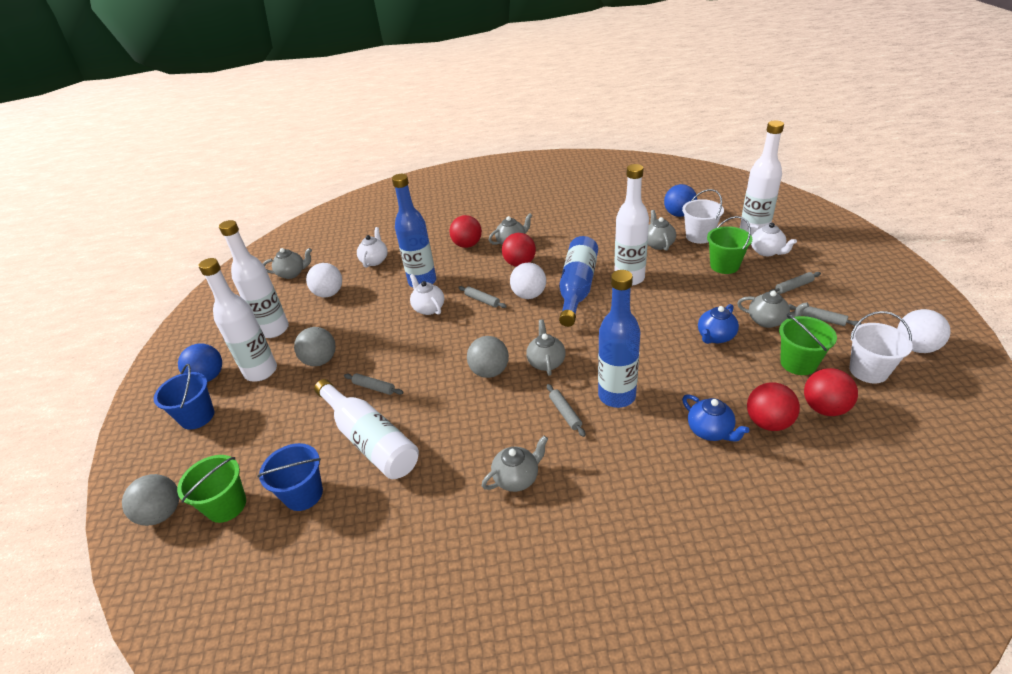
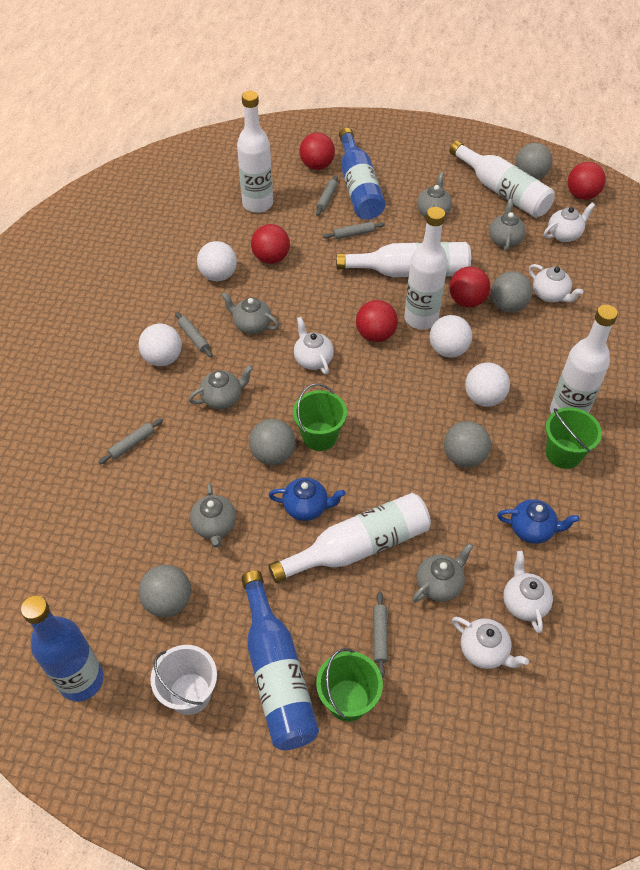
blue ball: 2 -> 0
blue bucket: 2 -> 0
grey ball: 3 -> 5
red ball: 4 -> 5
white ball: 3 -> 4
white bottle: 5 -> 6
white bucket: 2 -> 1
white teapot: 3 -> 5

